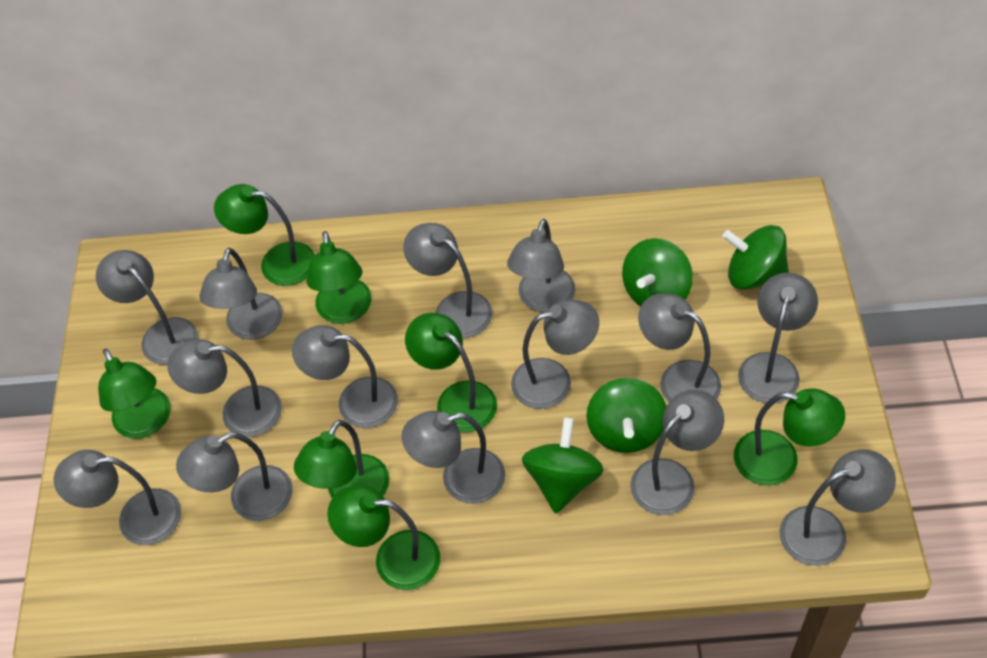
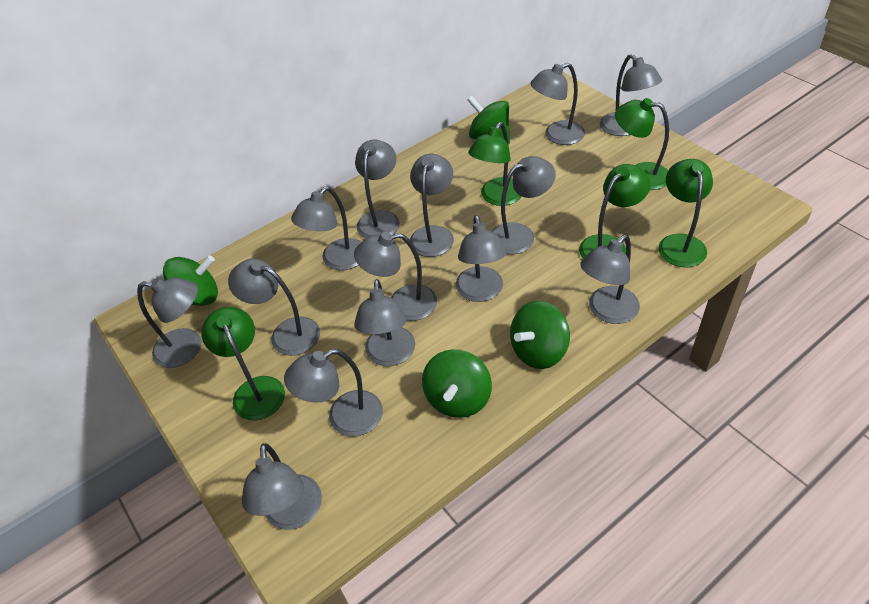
green lamp: 7 -> 5

